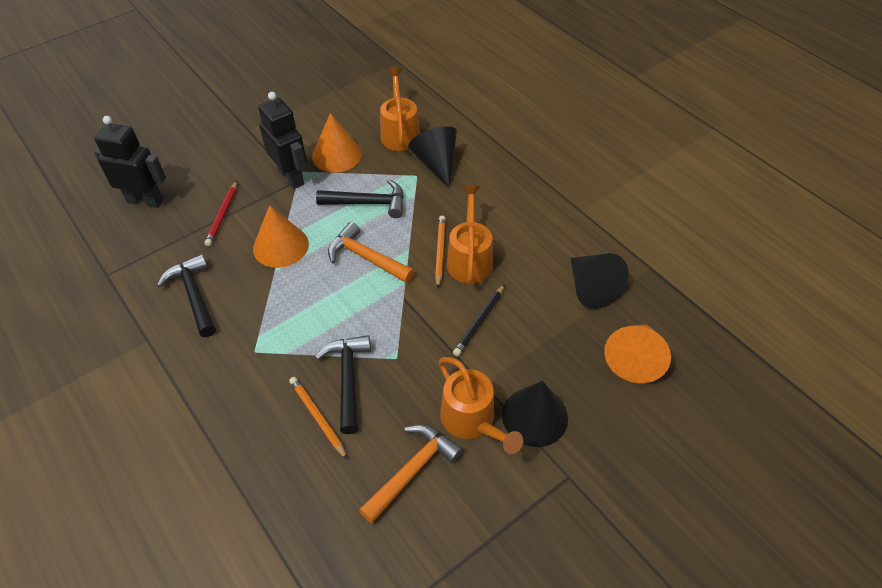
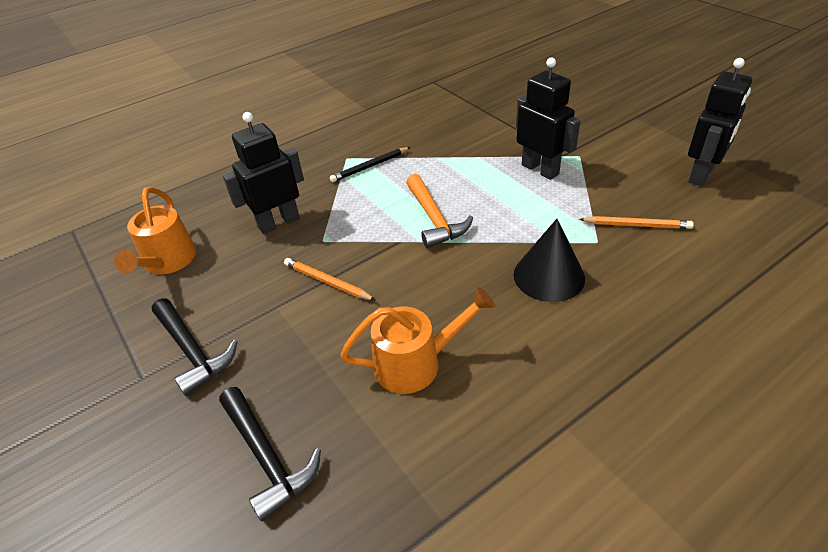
black cone: 3 -> 1
black hammer: 3 -> 2
black robot: 2 -> 3
orange cone: 3 -> 0
orange hammer: 2 -> 1
orange watering can: 3 -> 2
red pencil: 1 -> 0

